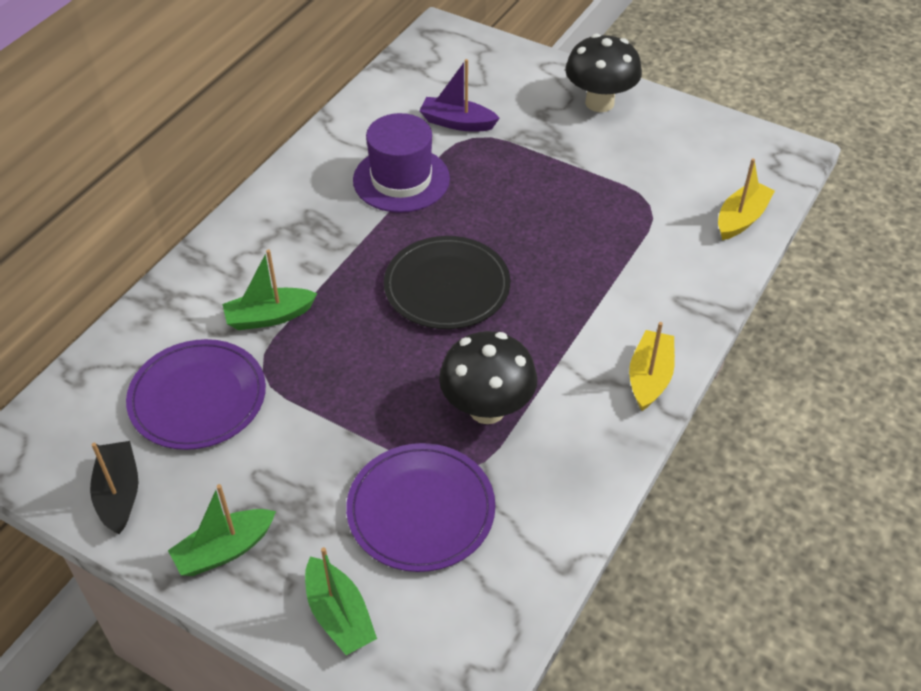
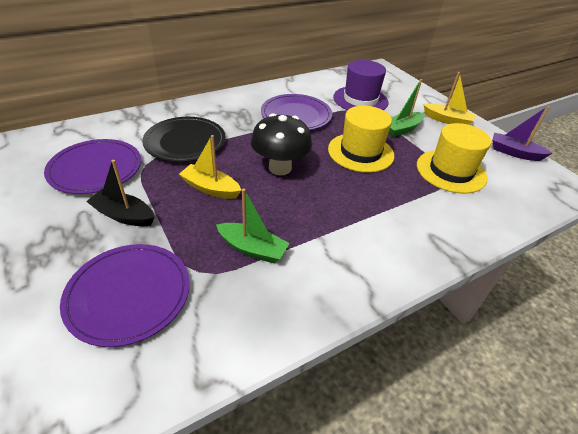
black mushroom: 2 -> 1
green boat: 3 -> 2
purple plate: 2 -> 3
yellow hat: 0 -> 2

